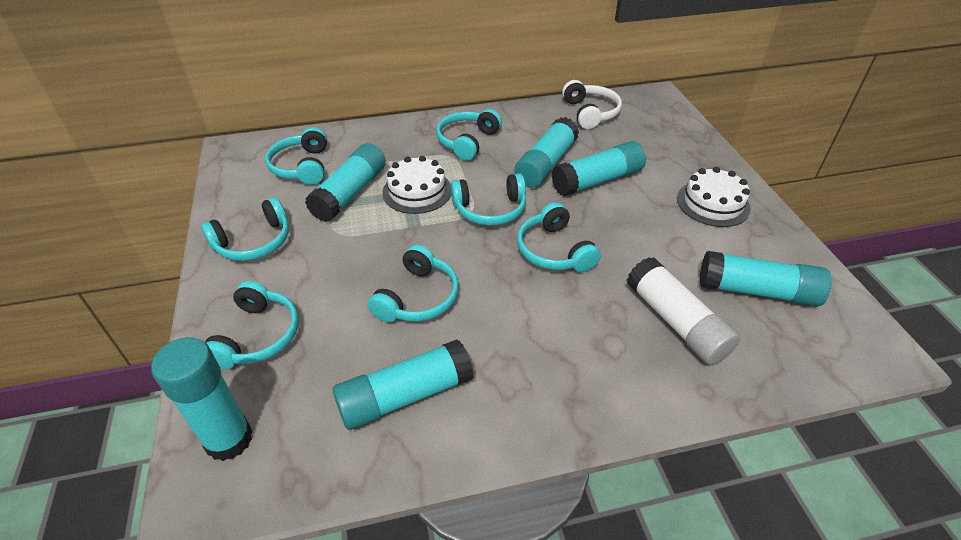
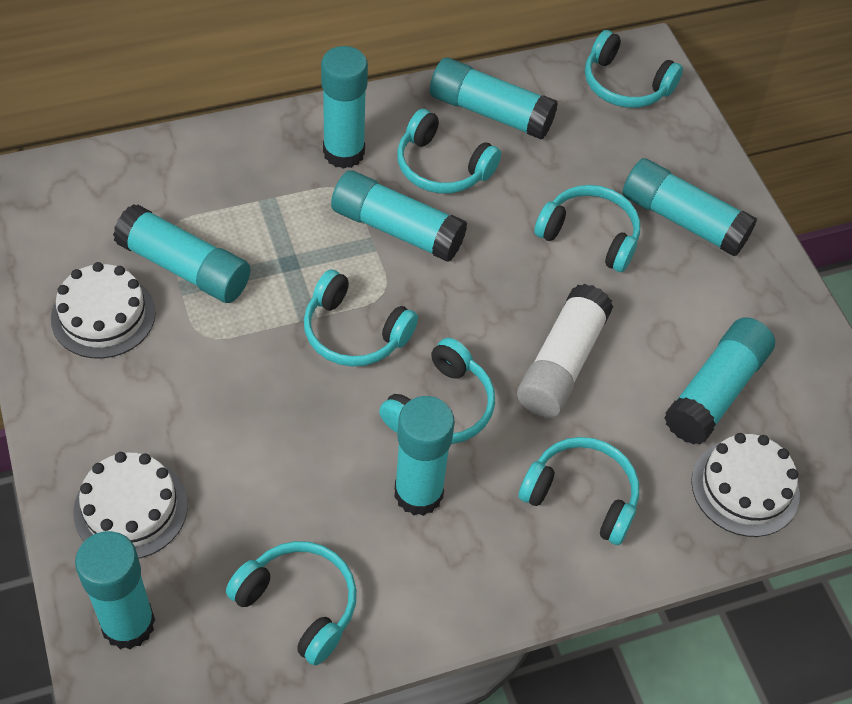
turquoise glue stick: 6 -> 8
white cake: 2 -> 3
white headphones: 1 -> 0

